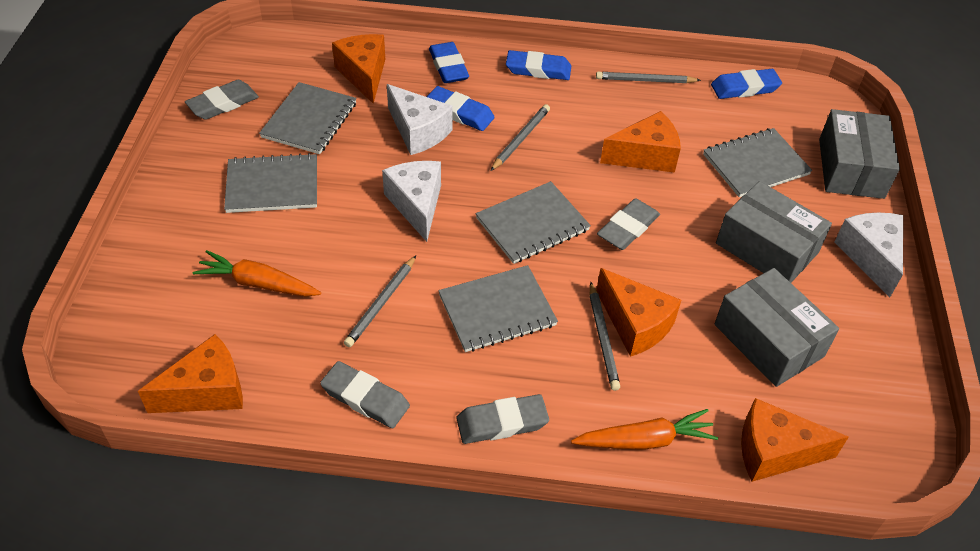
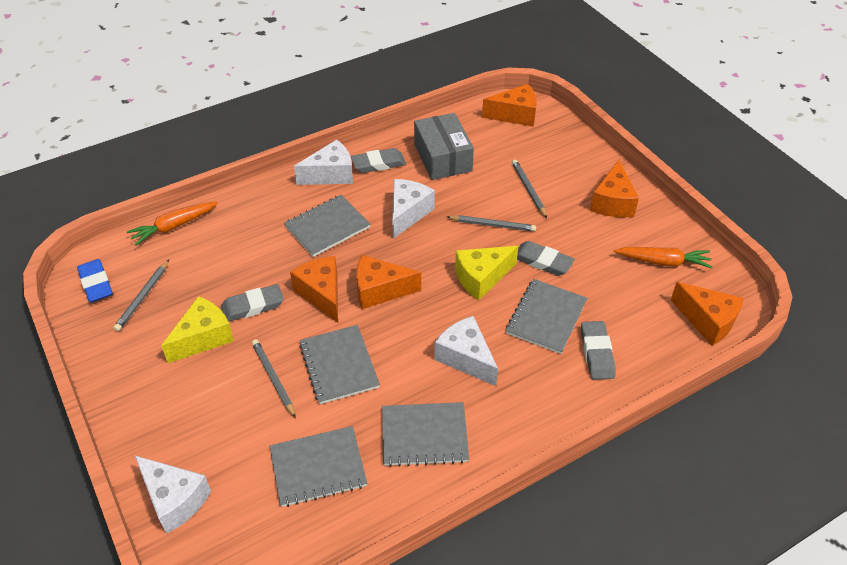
blue eraser: 4 -> 1
grey box: 3 -> 1
white cheese: 3 -> 4
yellow cheese: 0 -> 2

